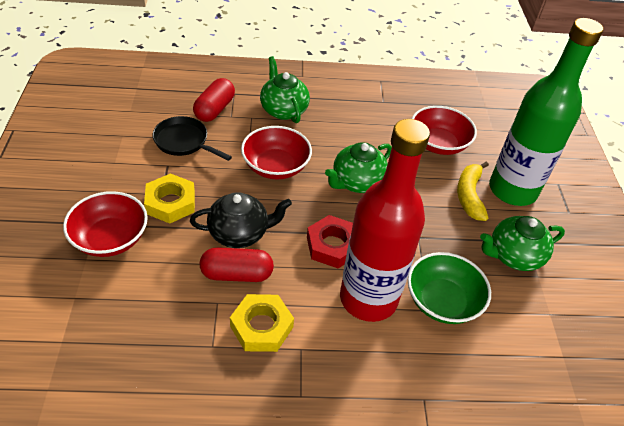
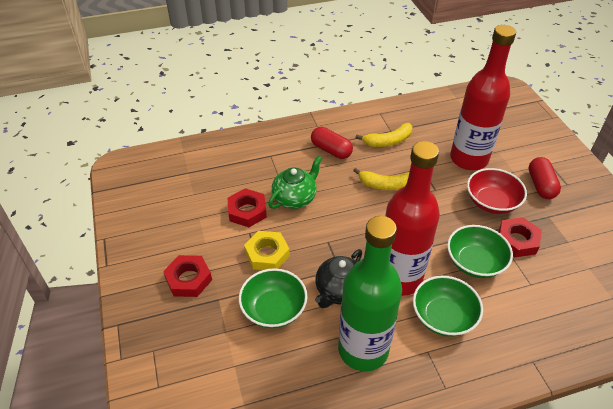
black pan: 1 -> 0
green bowl: 1 -> 3
green teapot: 3 -> 1
red bottle: 1 -> 2
red bowl: 3 -> 1
red nut: 1 -> 3
yellow banana: 1 -> 2
yellow nut: 2 -> 1

